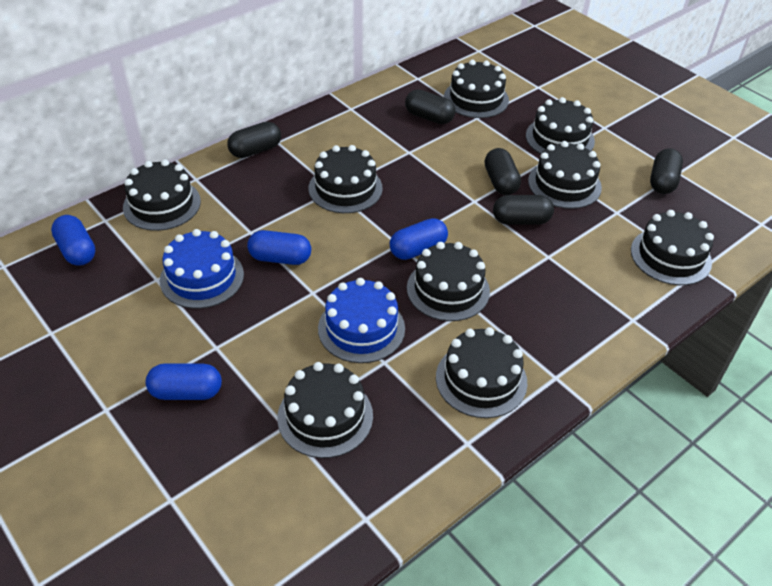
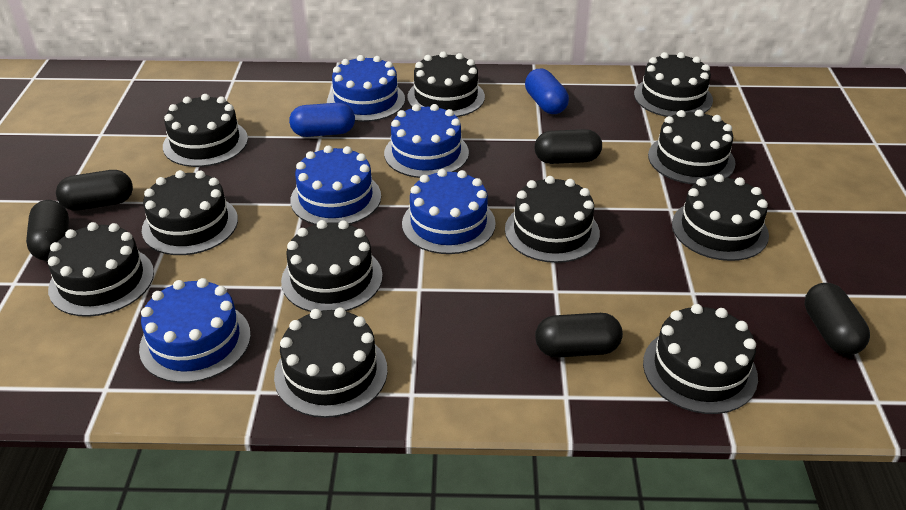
black cake: 9 -> 11
blue cake: 2 -> 5
blue capsule: 4 -> 2

